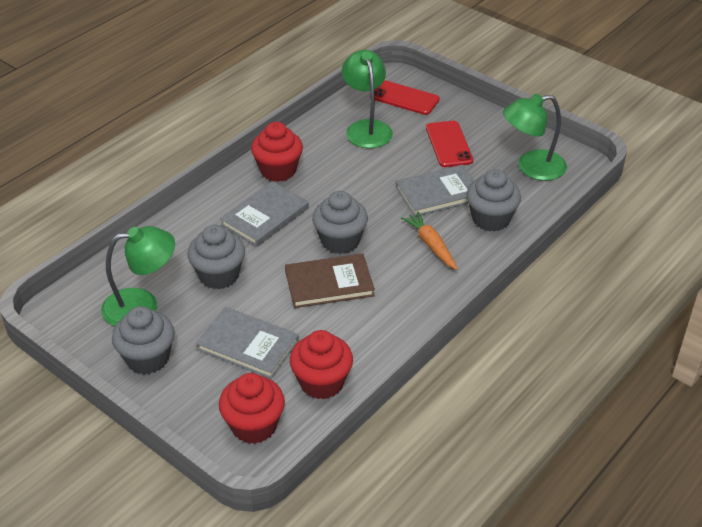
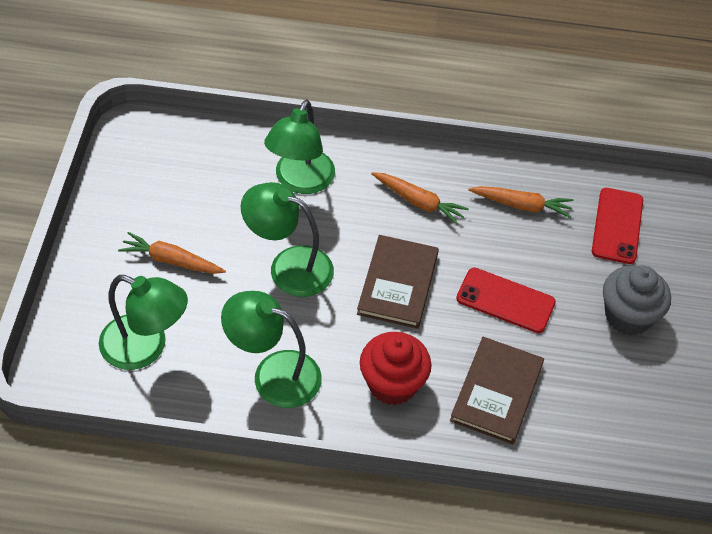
brown book: 1 -> 2
green lamp: 3 -> 4
grey book: 3 -> 0
grey cupcake: 4 -> 1
orange carrot: 1 -> 3
red cupcake: 3 -> 1

